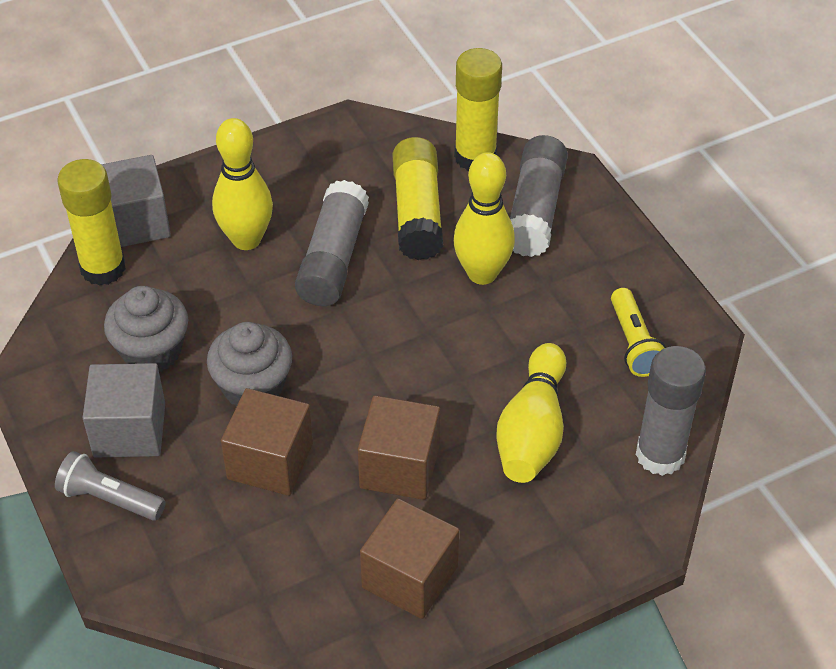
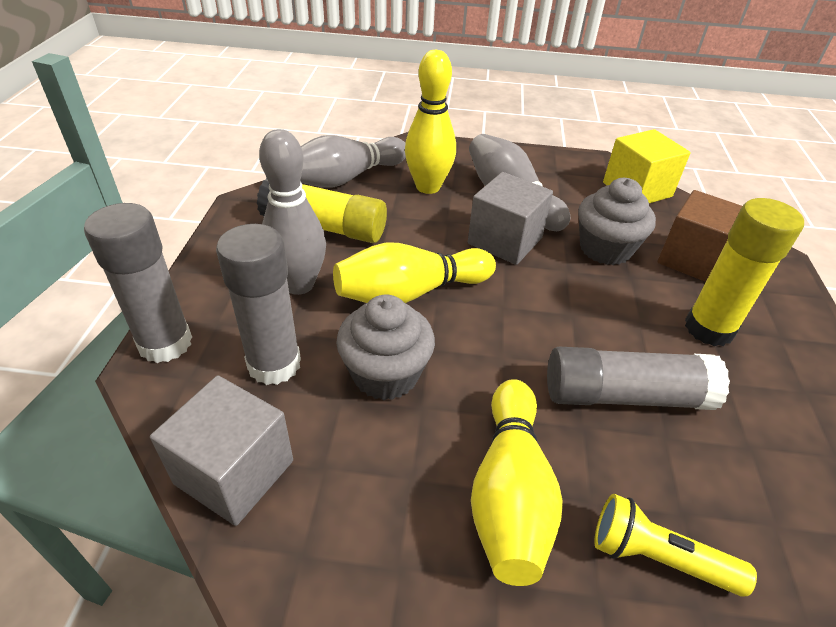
brown cube: 3 -> 1
grey bowling pin: 0 -> 3
grey flashlight: 1 -> 0
yellow cube: 0 -> 1
yellow glue stick: 3 -> 2

